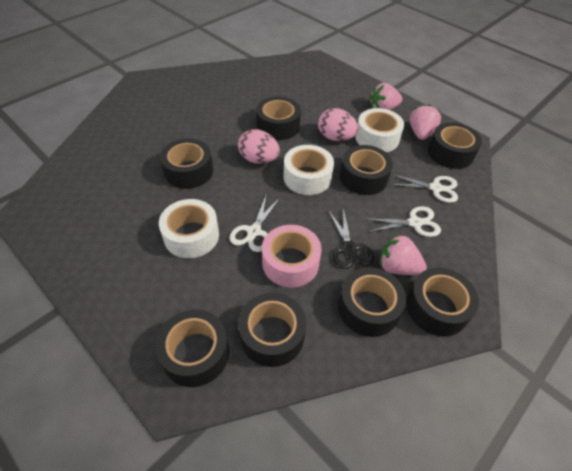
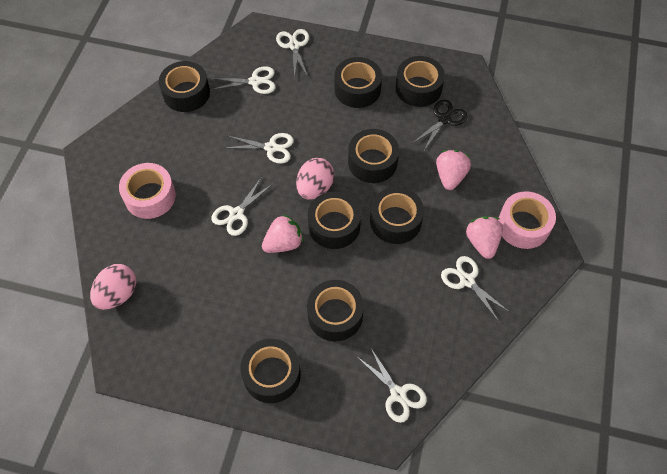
pink tape: 1 -> 2
white scissors: 3 -> 6
white tape: 3 -> 0

